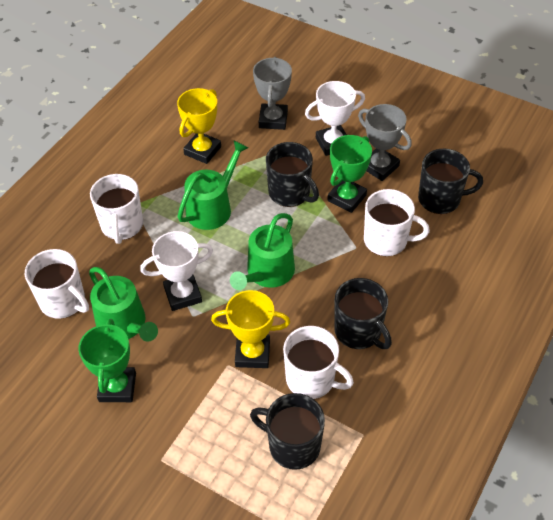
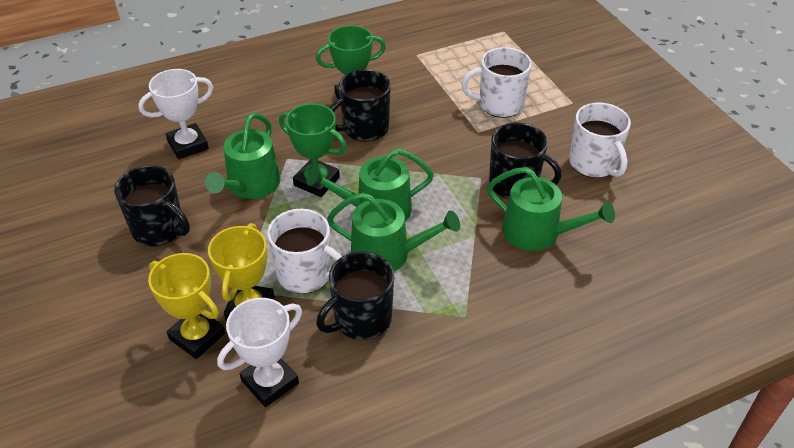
green watering can: 3 -> 4
grey trophy: 2 -> 0
white mug: 4 -> 3

